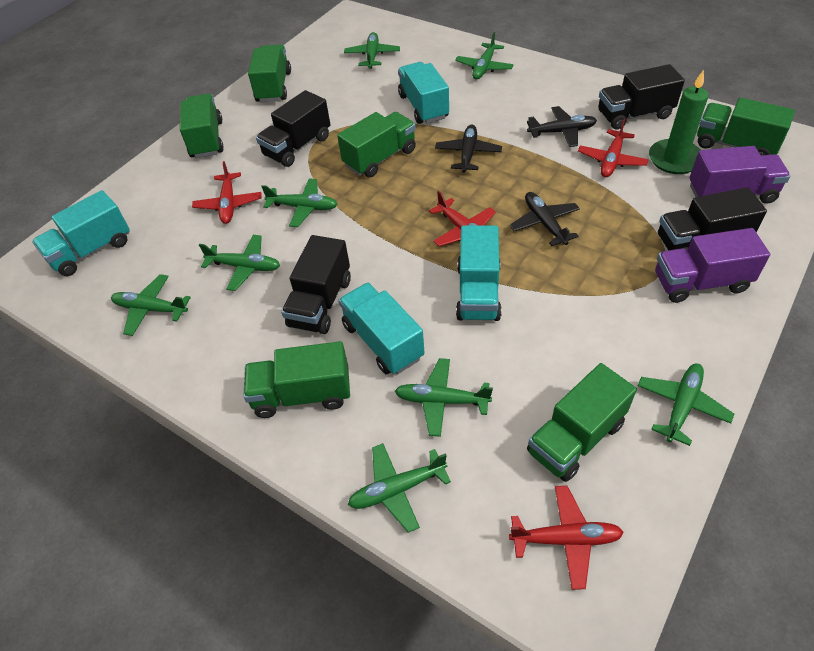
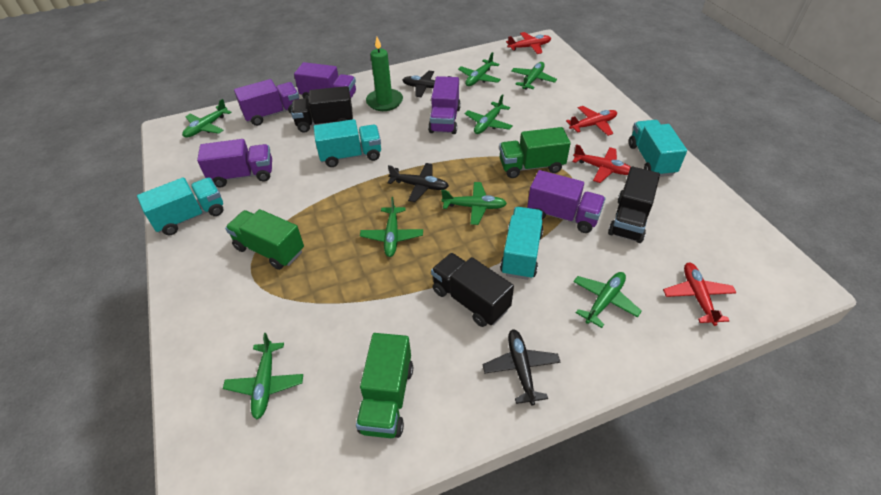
black truck: 4 -> 3
green truck: 6 -> 3
purple truck: 2 -> 5

